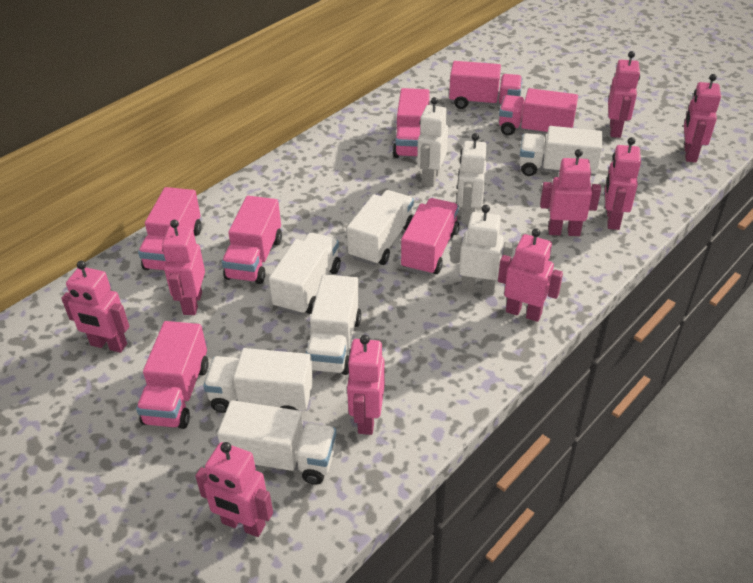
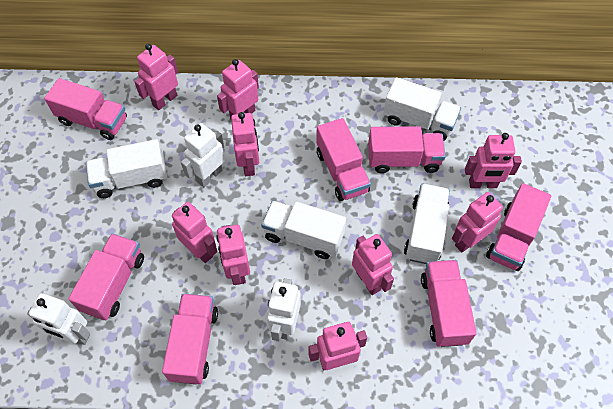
white truck: 6 -> 4

